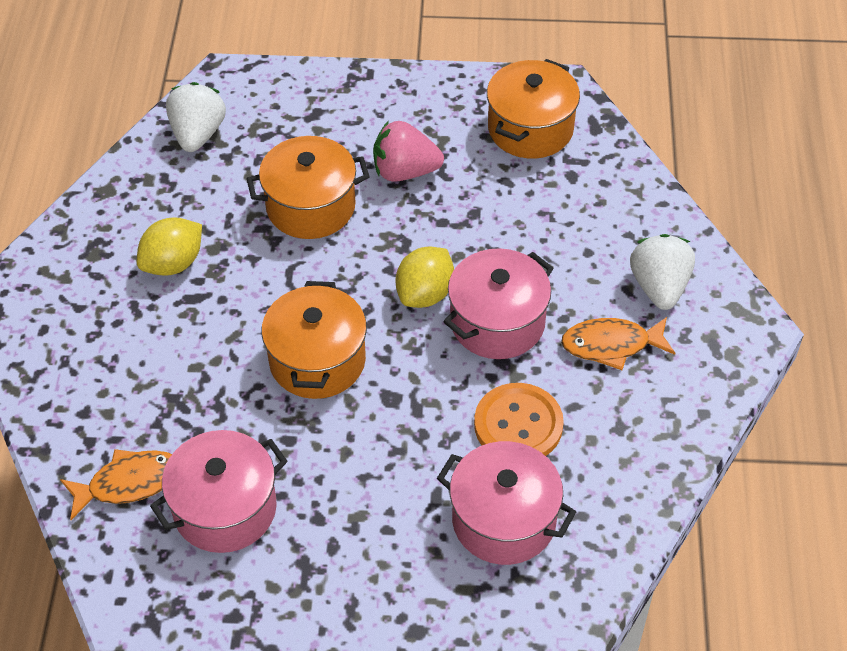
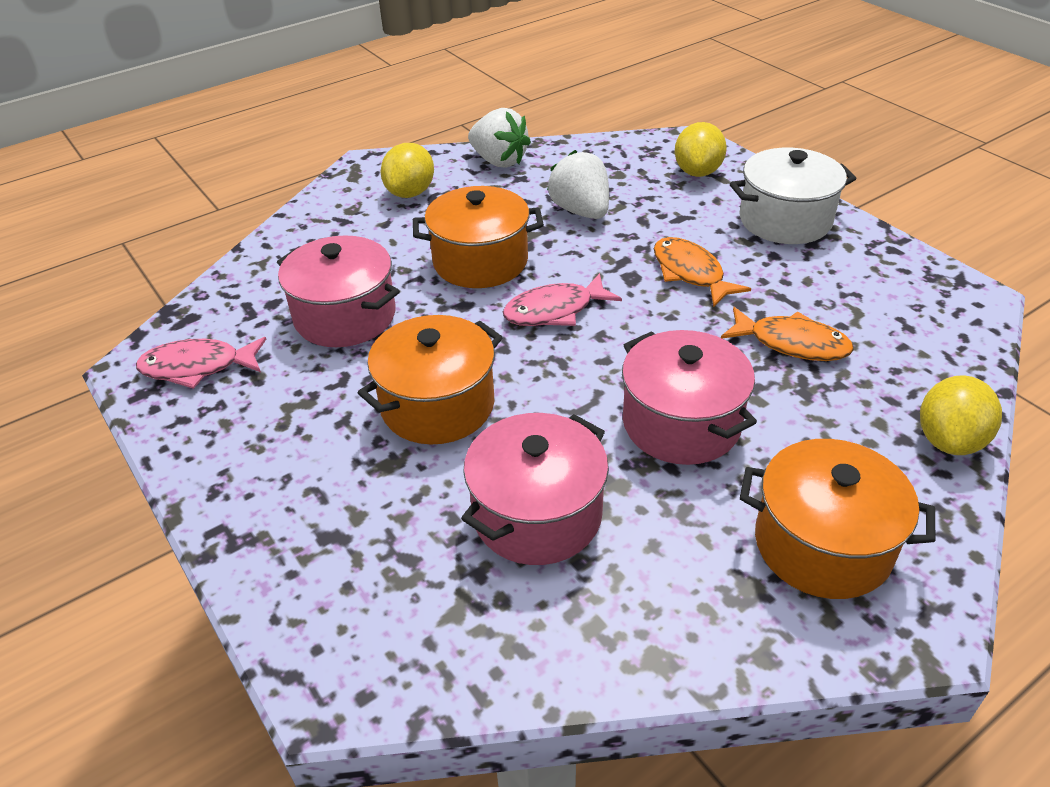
orange button: 1 -> 0
pink fish: 0 -> 2
pink strawberry: 1 -> 0
white pot: 0 -> 1
yellow lemon: 2 -> 3

